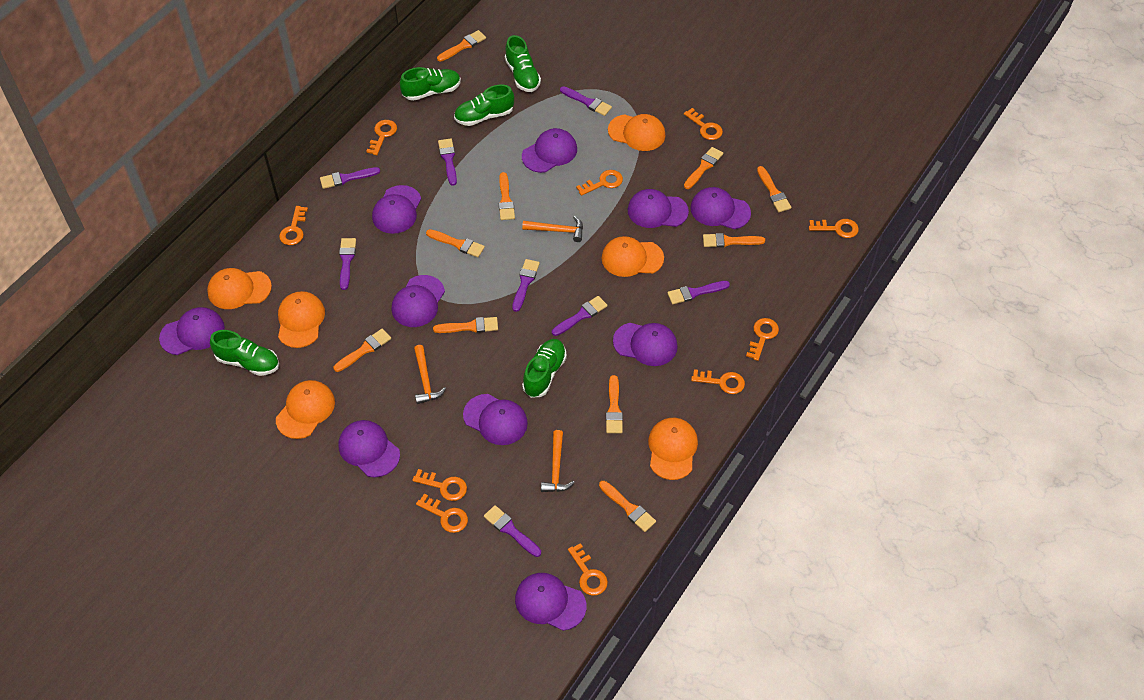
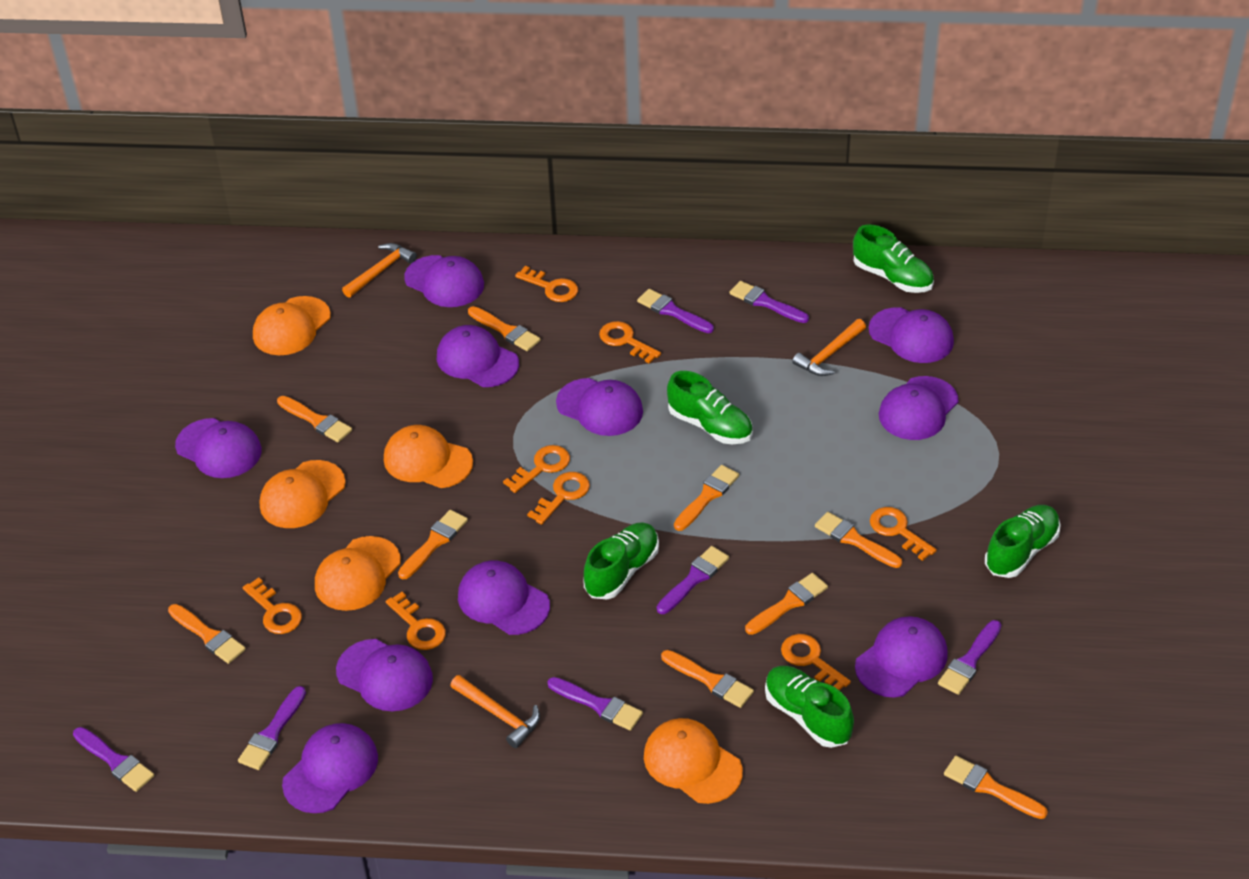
orange brush: 10 -> 9
orange cap: 6 -> 5
orange key: 10 -> 8
purple brush: 8 -> 7

